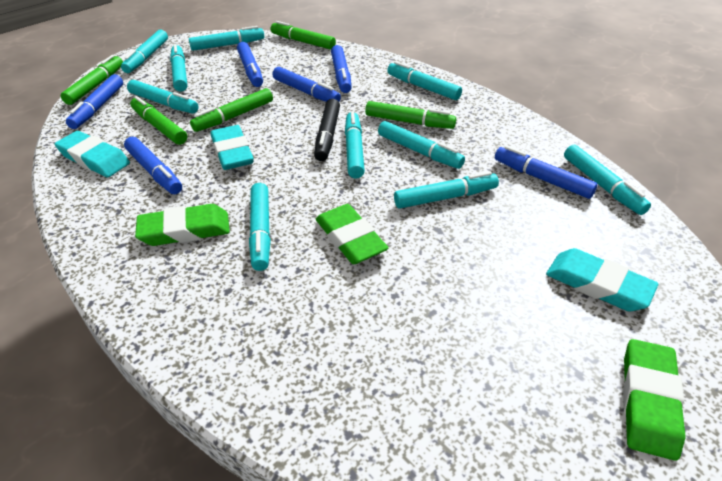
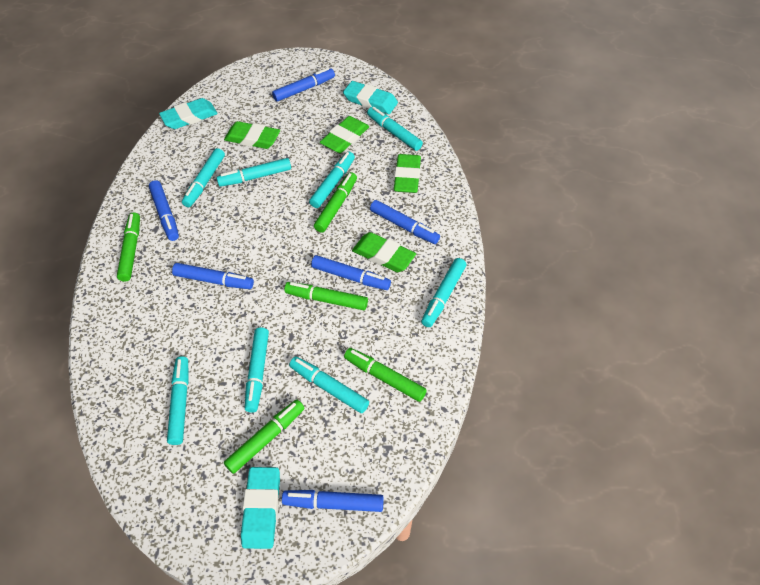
black marker: 1 -> 0
green eraser: 3 -> 4
turquoise marker: 10 -> 8

